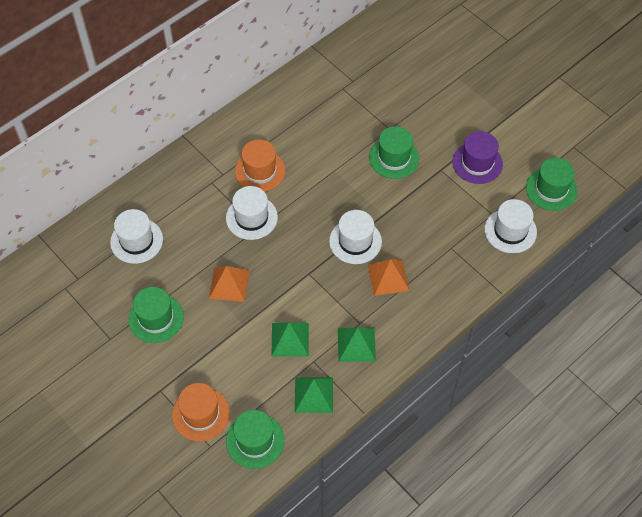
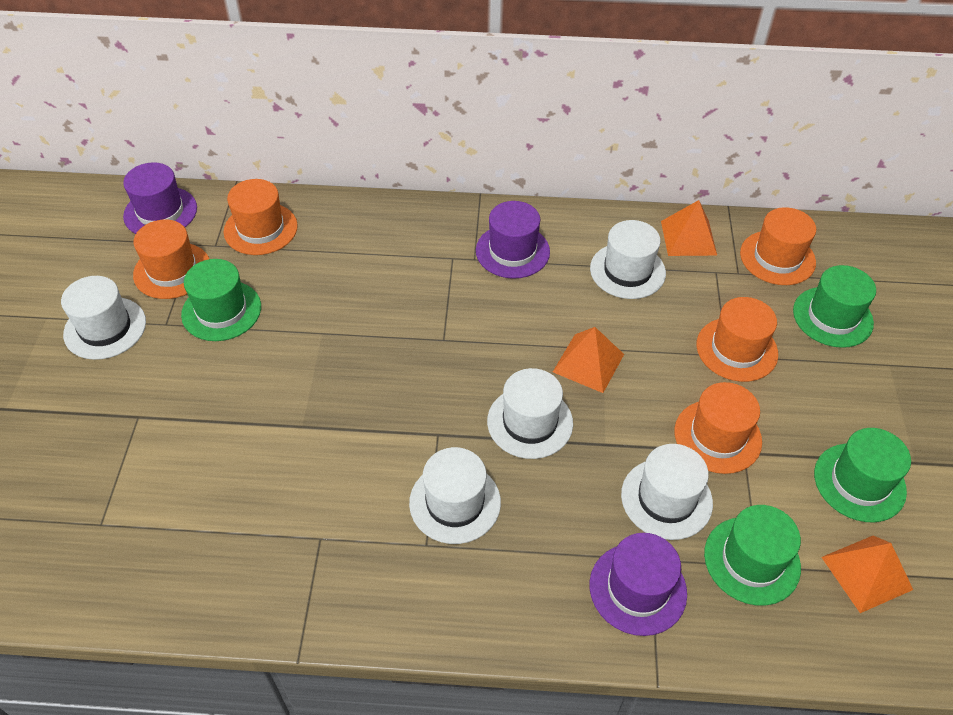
green pyramid: 3 -> 0
orange hat: 2 -> 5
orange pyramid: 2 -> 3
purple hat: 1 -> 3
white hat: 4 -> 5

